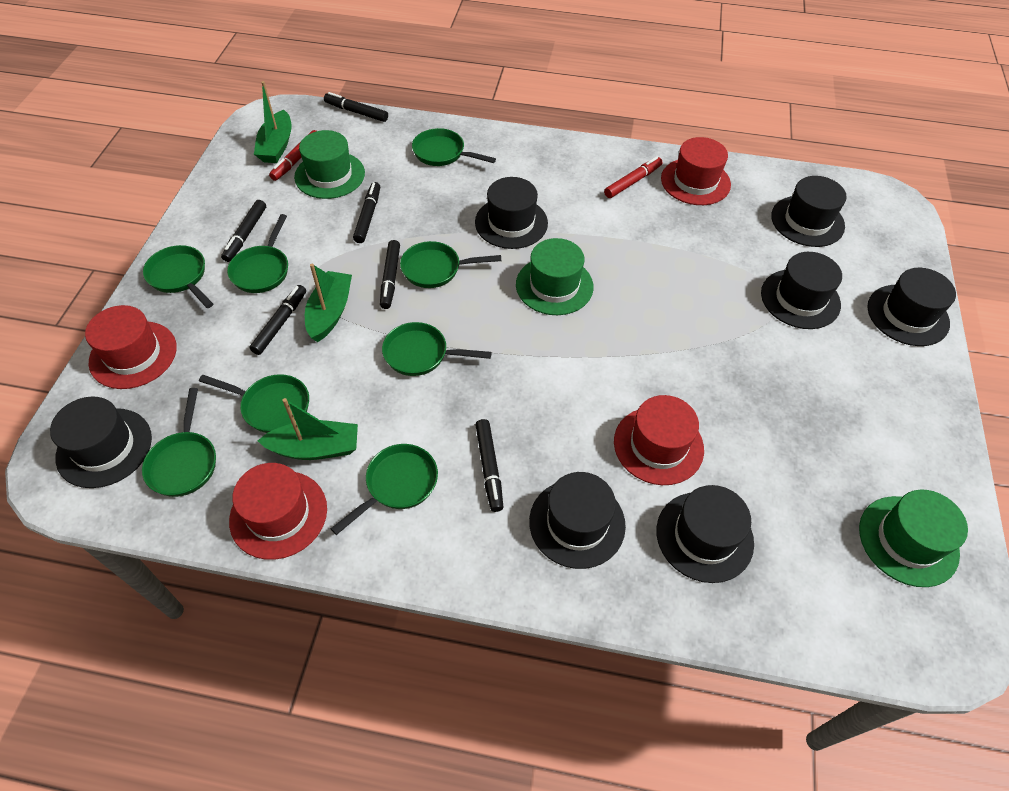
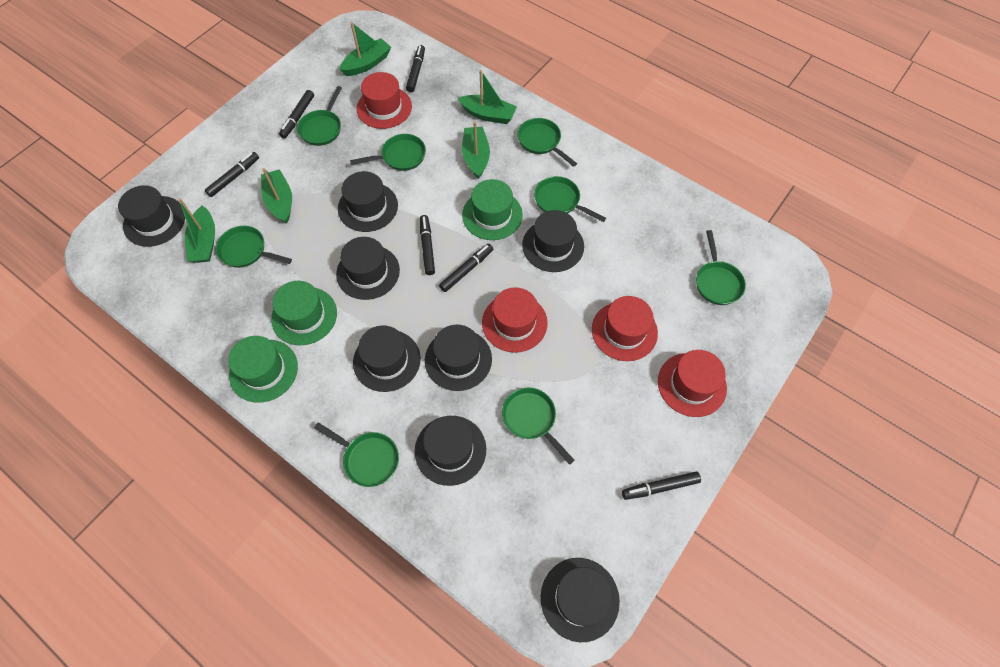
black hat: 7 -> 8
green boat: 3 -> 5
red marker: 2 -> 0

